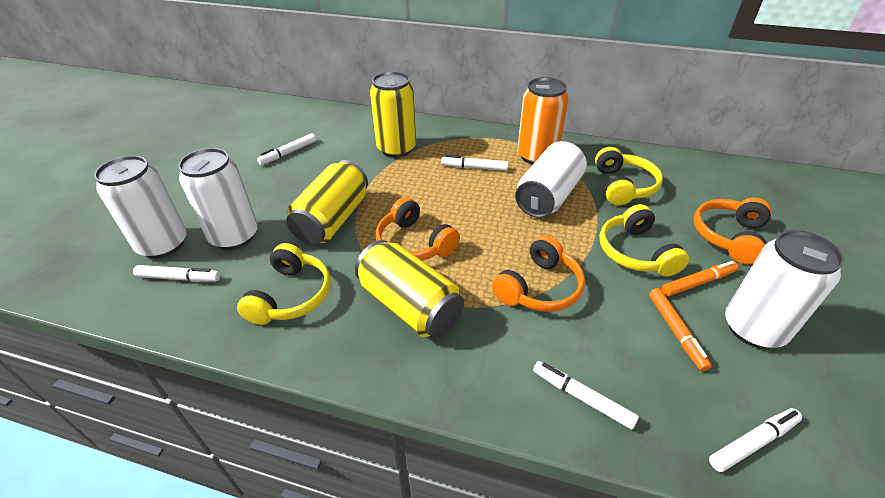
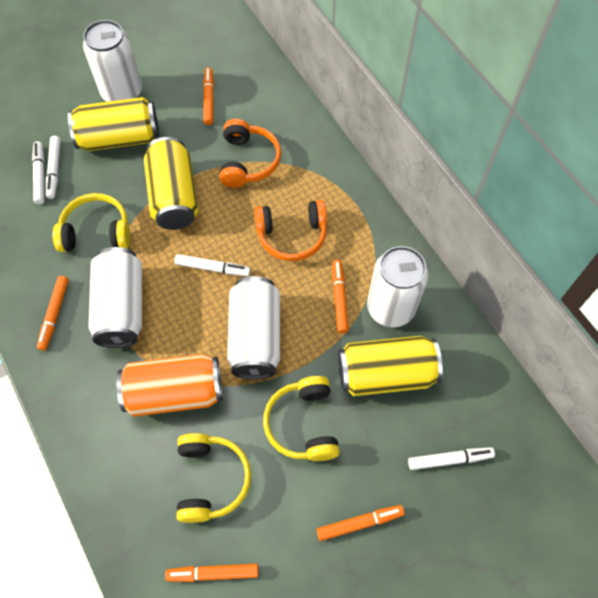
orange headphones: 3 -> 2
orange marker: 2 -> 5
white marker: 5 -> 4

